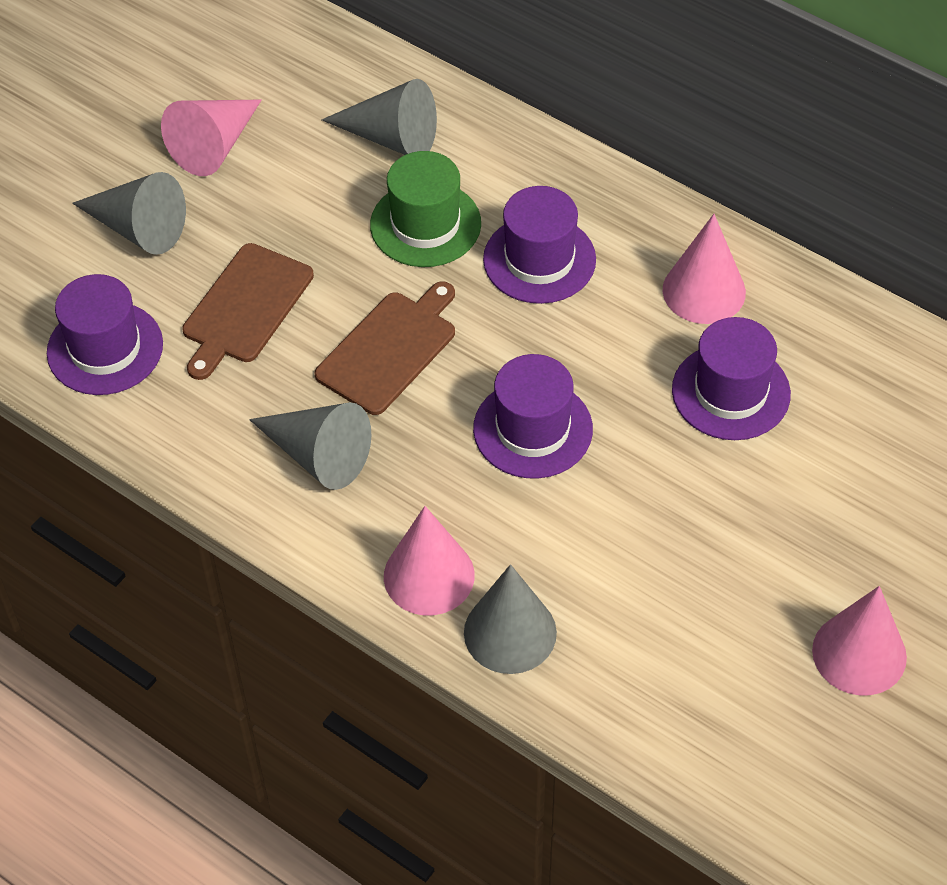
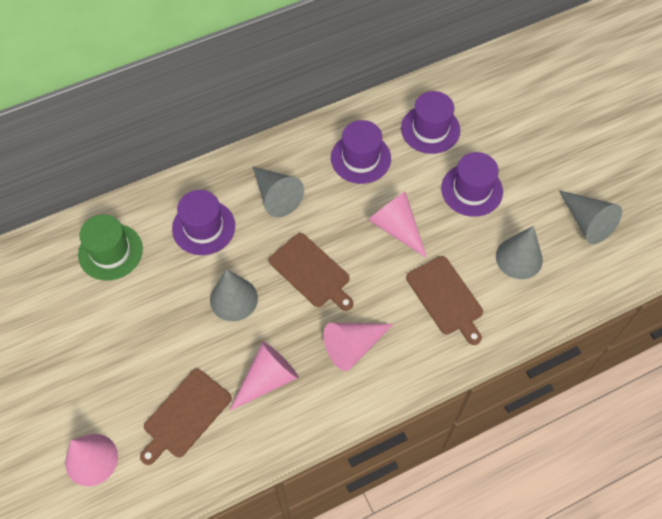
brown cutting board: 2 -> 3

